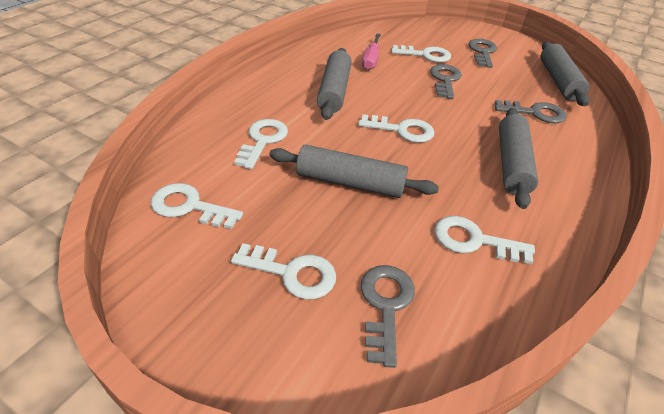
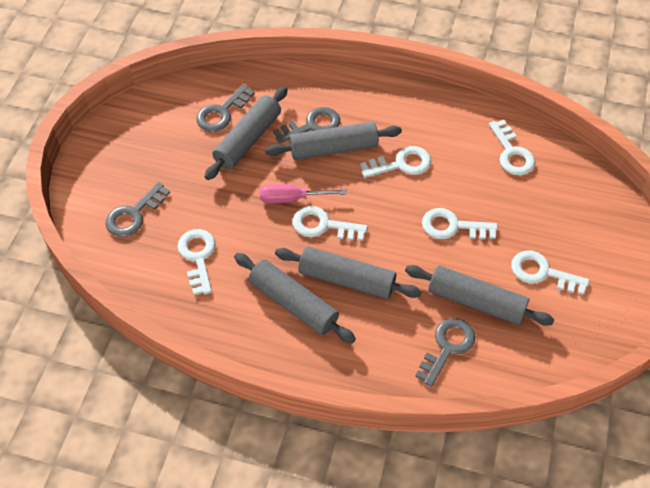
grey rolling pin: 4 -> 5

